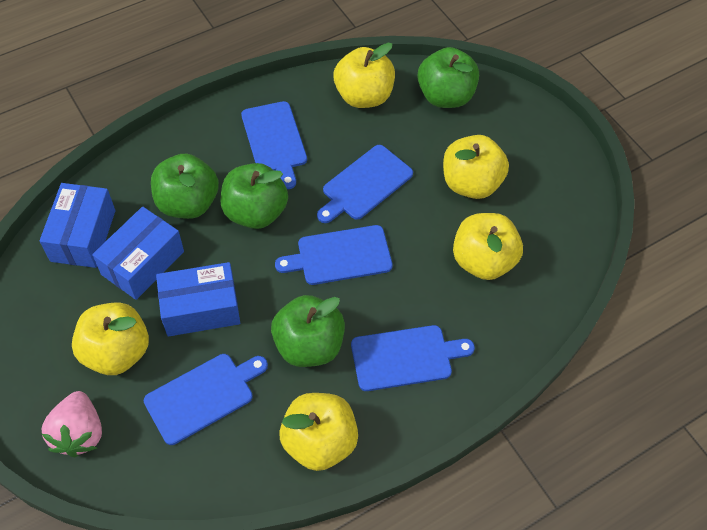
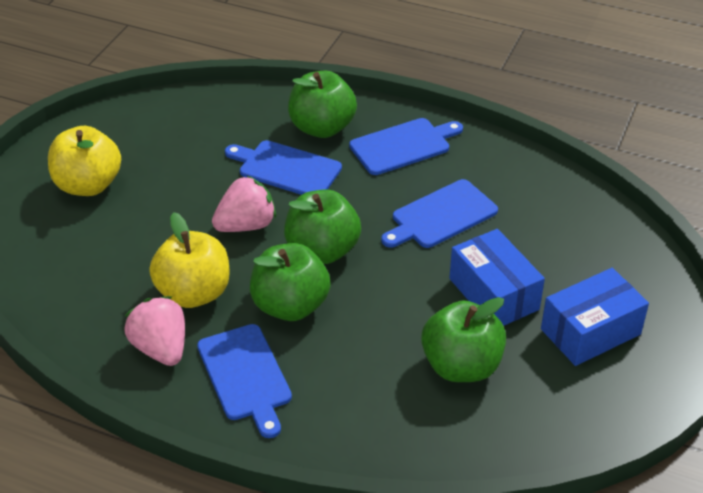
blue box: 3 -> 2
blue cutting board: 5 -> 4
pink strawberry: 1 -> 2
yellow apple: 5 -> 2

